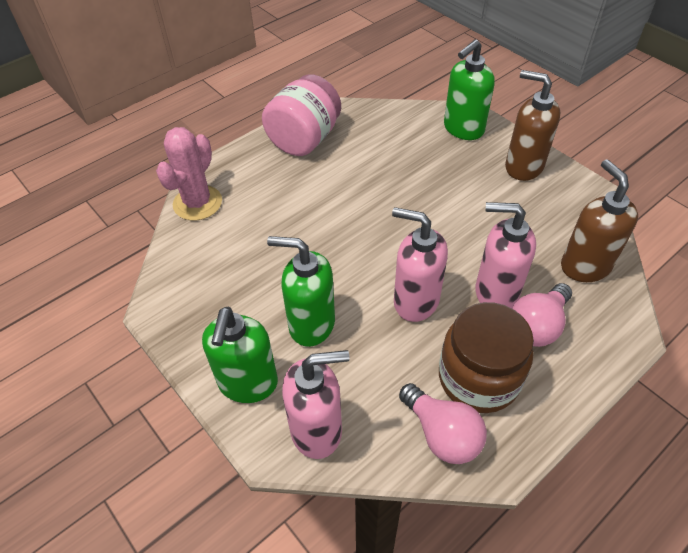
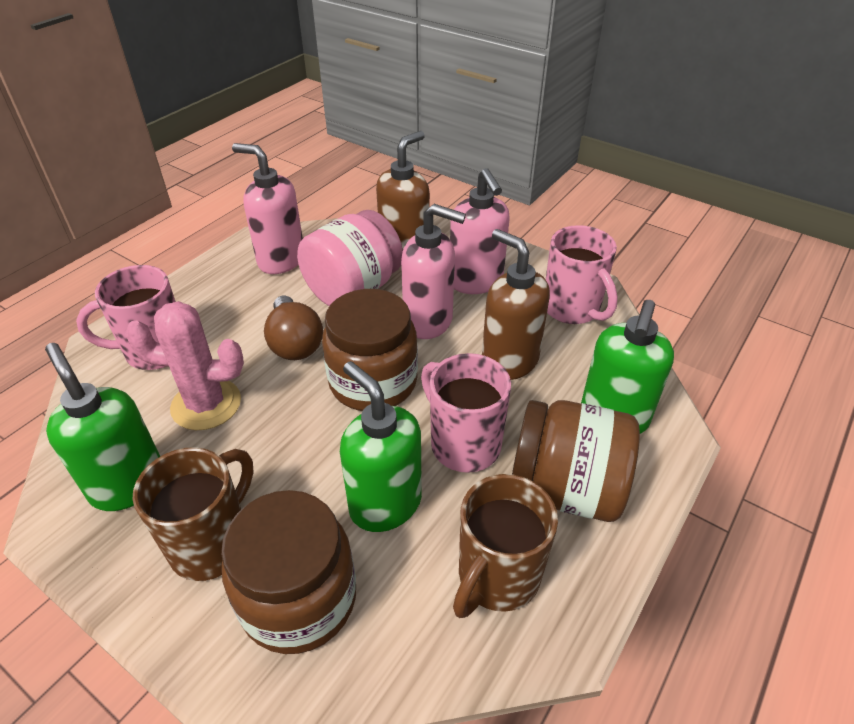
brown jar: 1 -> 3
brown light bulb: 0 -> 1
brown mug: 0 -> 2
pink light bulb: 2 -> 0
pink mug: 0 -> 3

